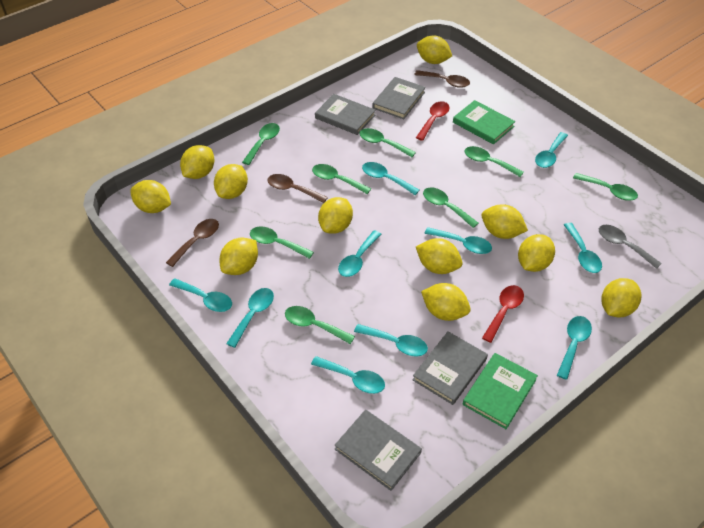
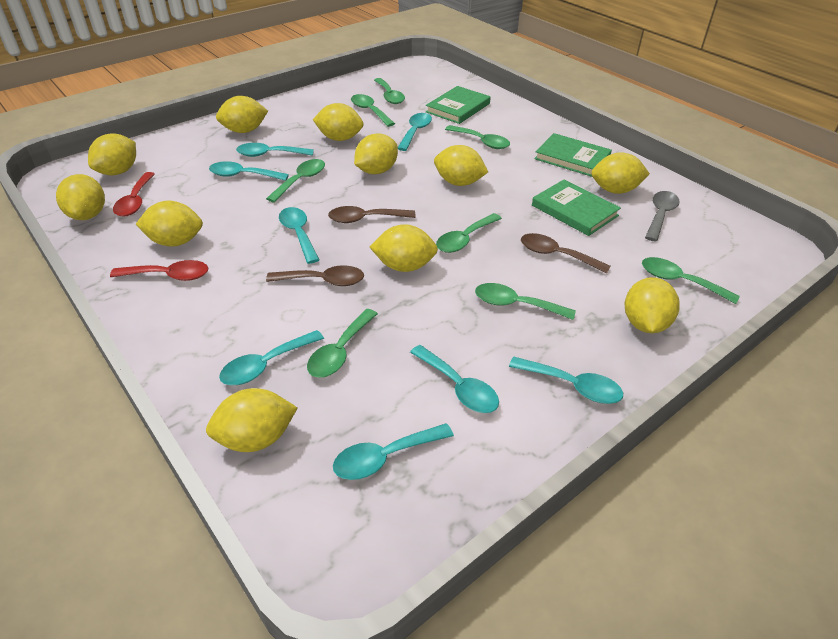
green book: 2 -> 3
grey book: 4 -> 0
turquoise spoon: 10 -> 8

